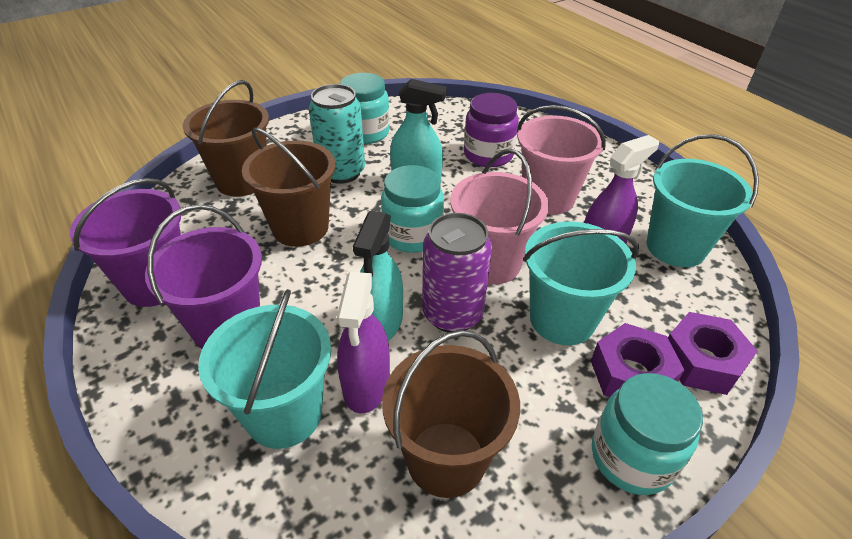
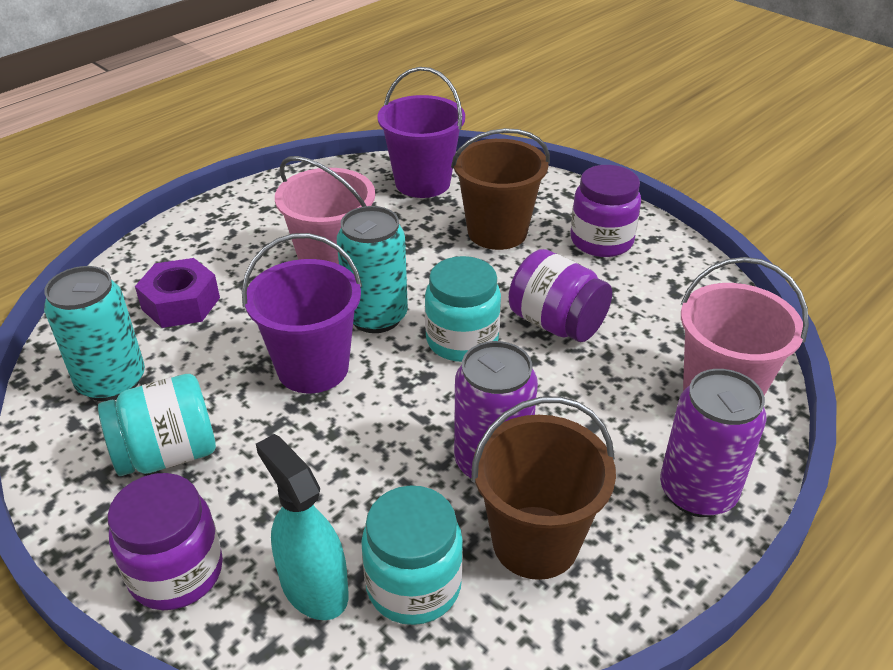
brown bucket: 3 -> 2
purple can: 1 -> 2
purple jar: 1 -> 3
purple nut: 2 -> 1
purple spray bottle: 2 -> 0
turquoise bucket: 3 -> 0
turquoise can: 1 -> 2
turquoise spray bottle: 2 -> 1

